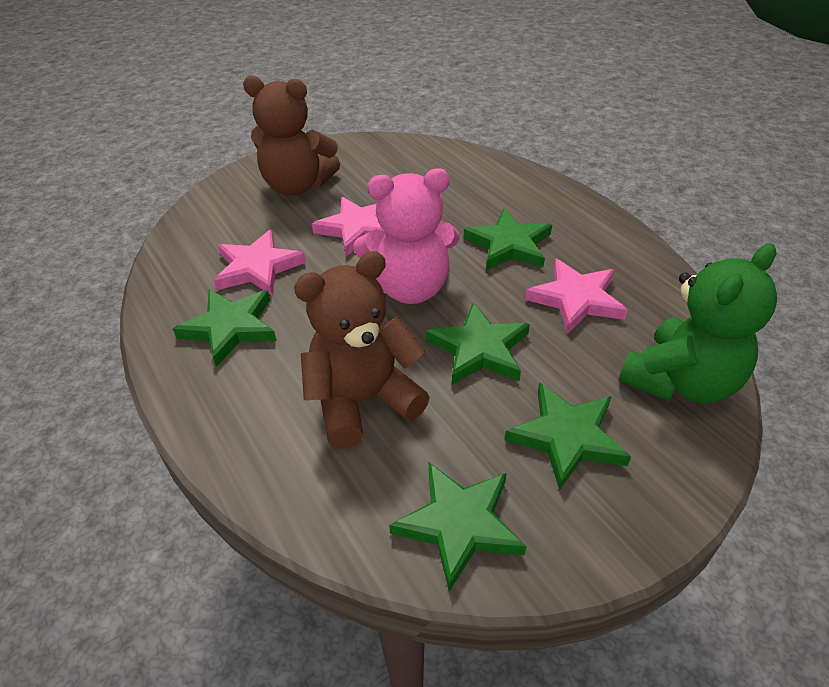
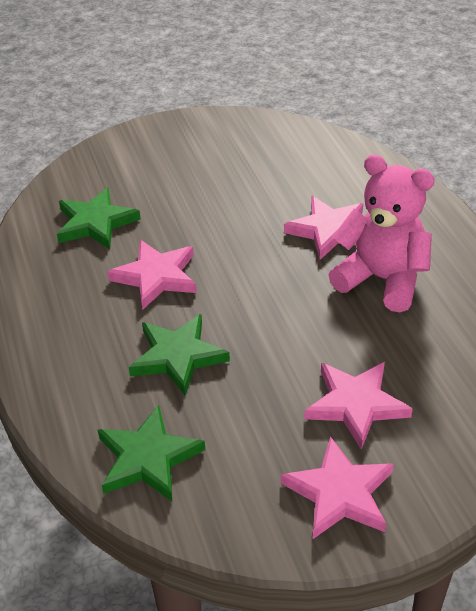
brown teddy bear: 2 -> 0
green star: 5 -> 3
green teddy bear: 1 -> 0
pink star: 3 -> 4

